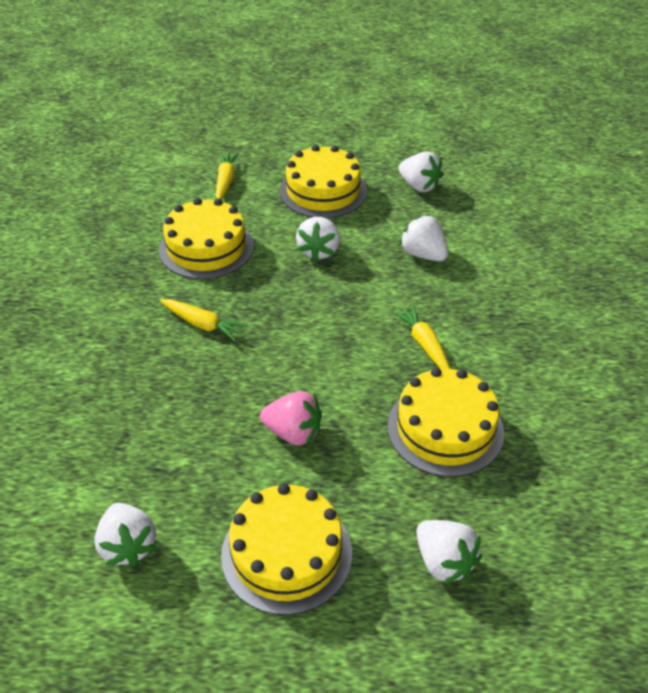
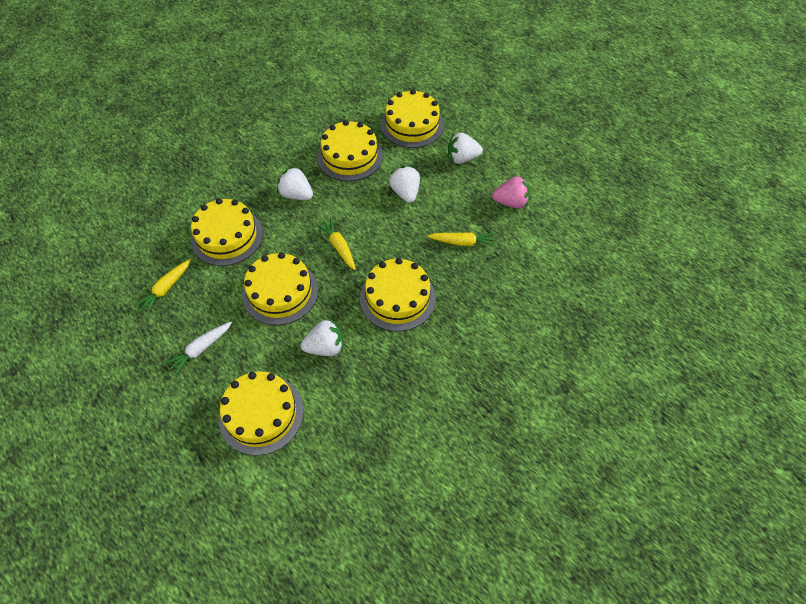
white carrot: 0 -> 1
white strawberry: 5 -> 4
yellow cake: 4 -> 6

